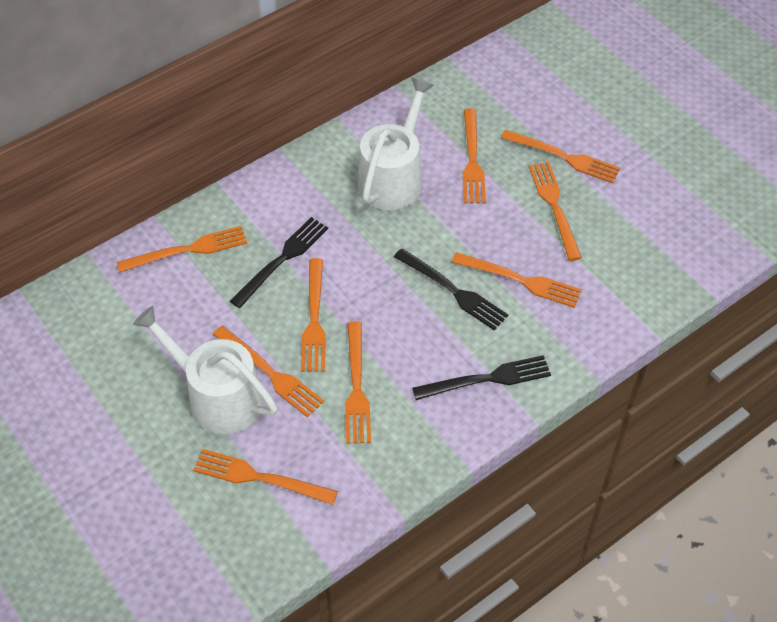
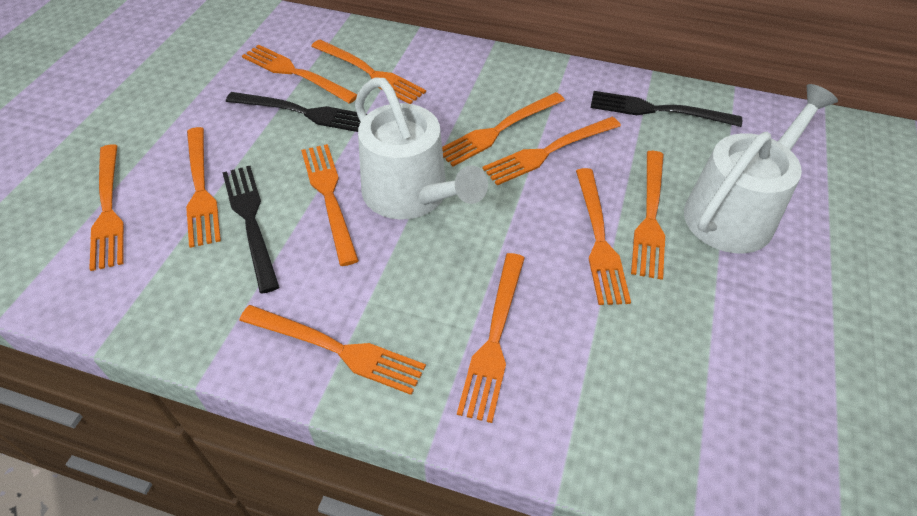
orange fork: 9 -> 11

